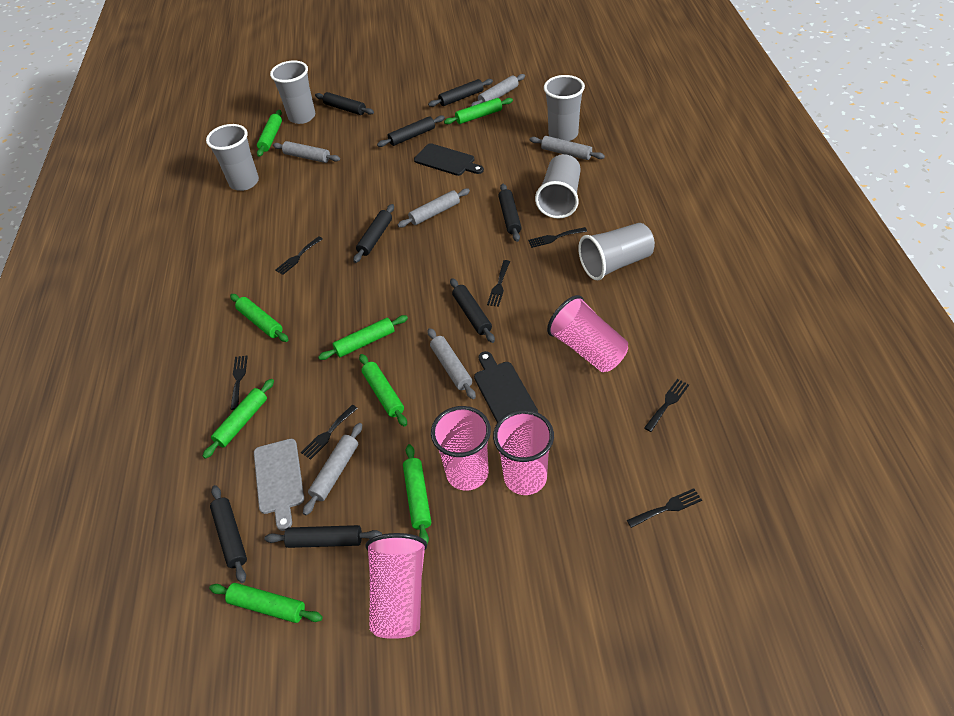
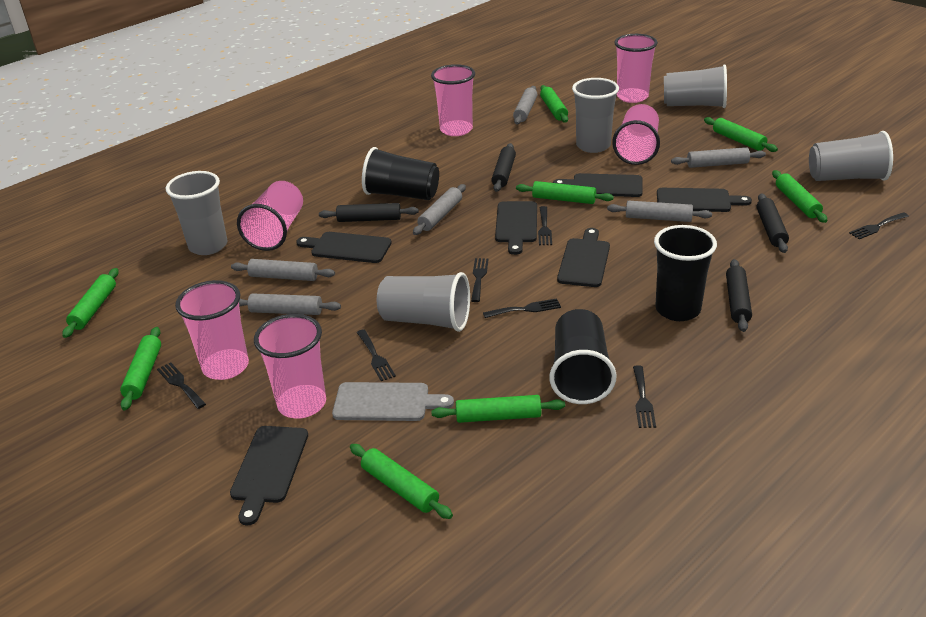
black cup: 0 -> 3
black cutting board: 2 -> 6
black rolling pin: 8 -> 4
pink cup: 4 -> 6

